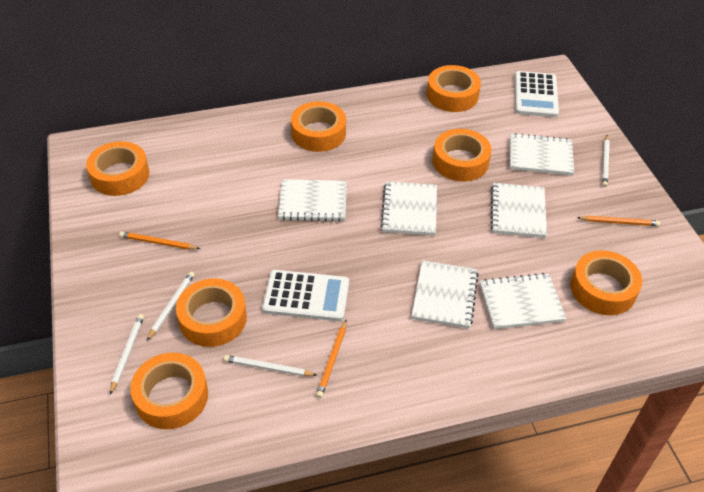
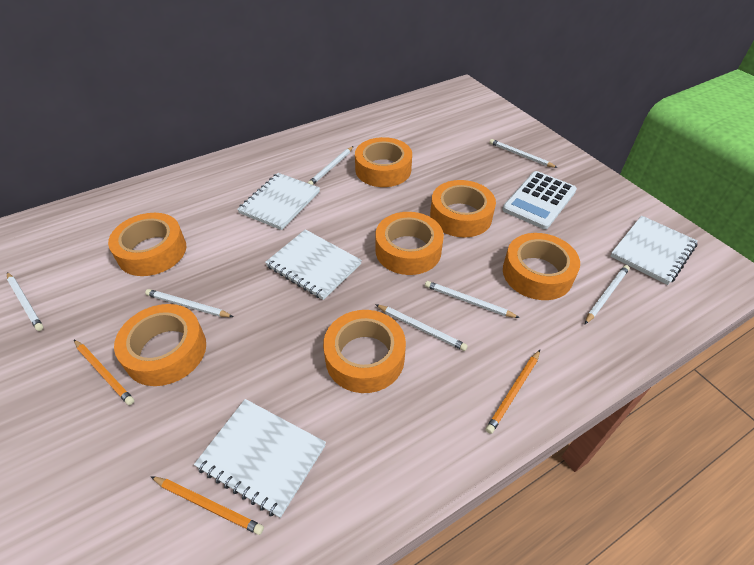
white calculator: 2 -> 1
white notebook: 6 -> 4
white pencil: 4 -> 7

